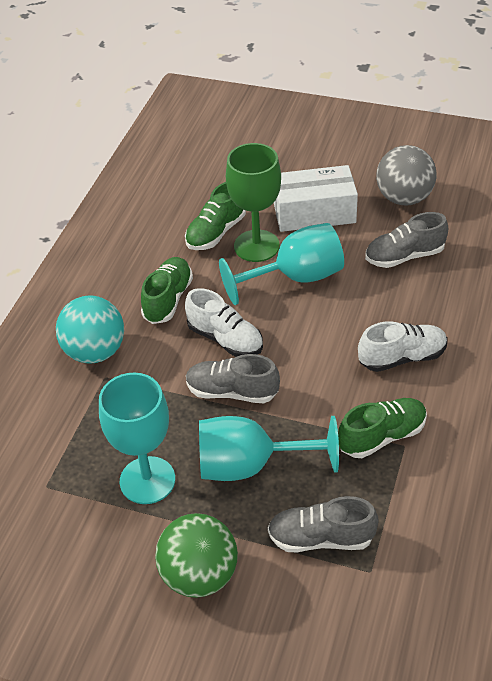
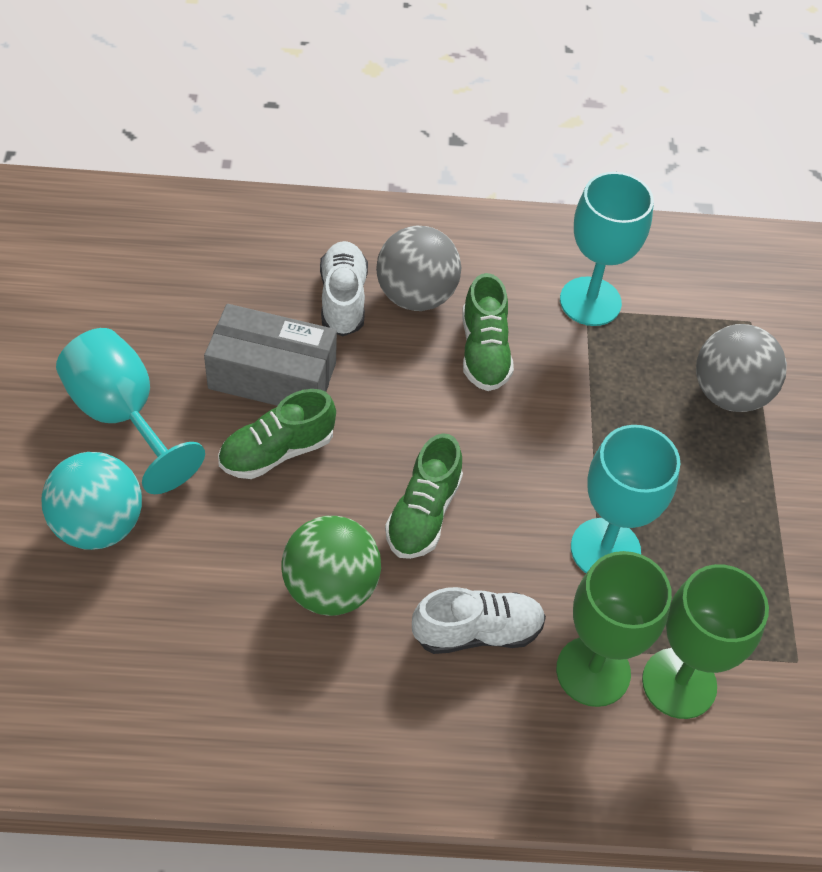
green goblet: 1 -> 2
grey ball: 1 -> 2
grey box: 0 -> 1
grey shoe: 3 -> 0
white box: 1 -> 0

